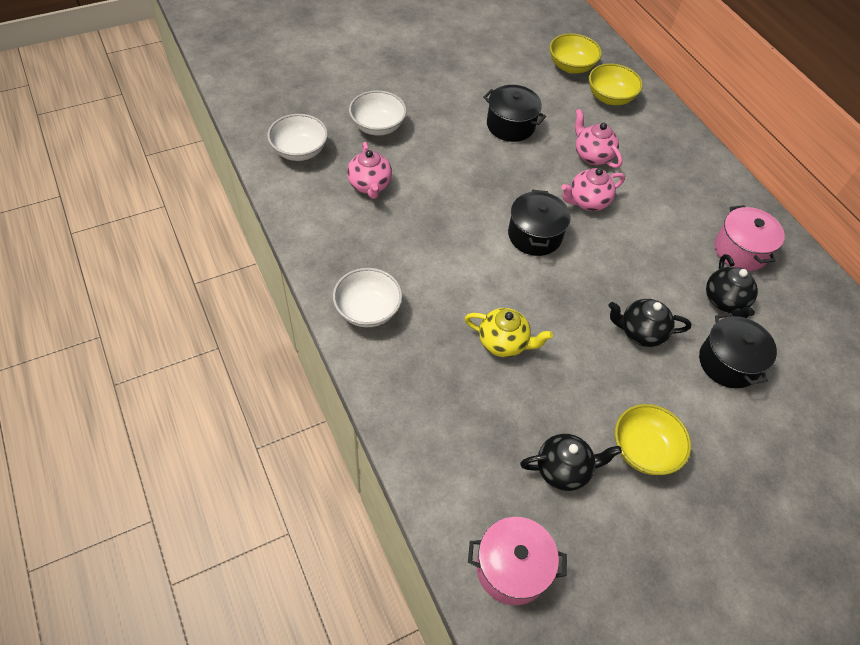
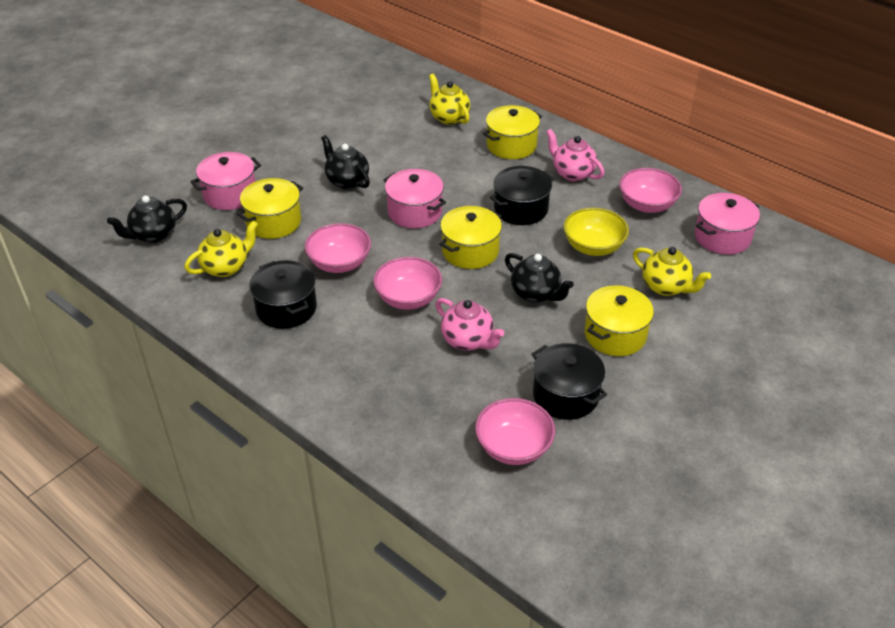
pink bowl: 0 -> 4
pink pot: 2 -> 3
pink teapot: 3 -> 2
white bowl: 3 -> 0
yellow bowl: 3 -> 1
yellow pot: 0 -> 4
yellow teapot: 1 -> 3

